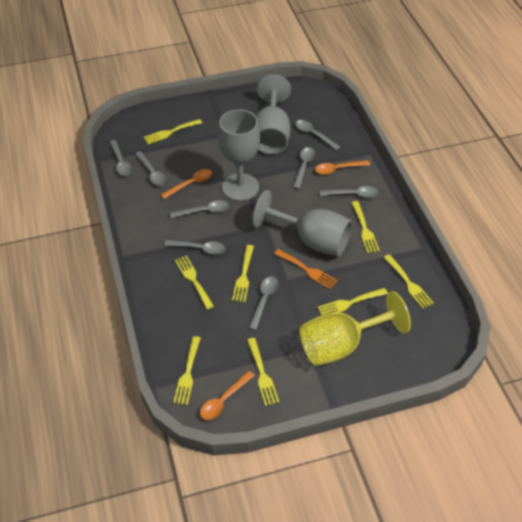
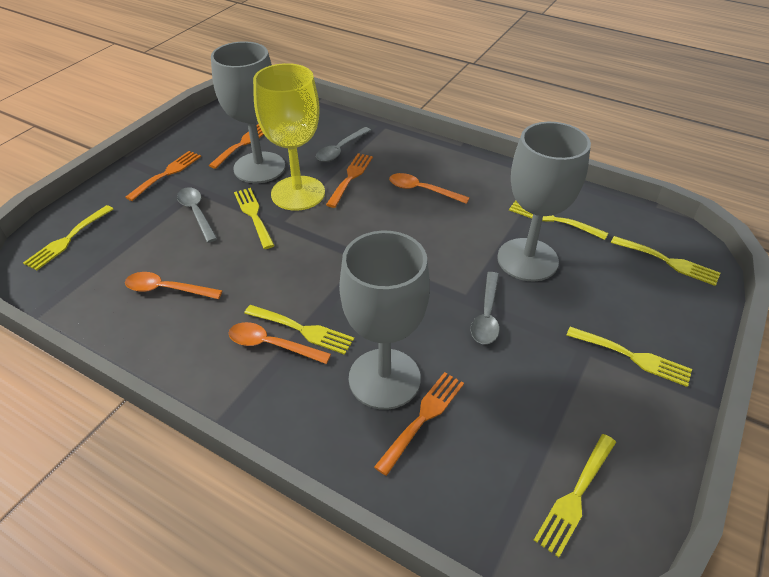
grey spoon: 8 -> 3
orange fork: 1 -> 4
yellow fork: 8 -> 7

